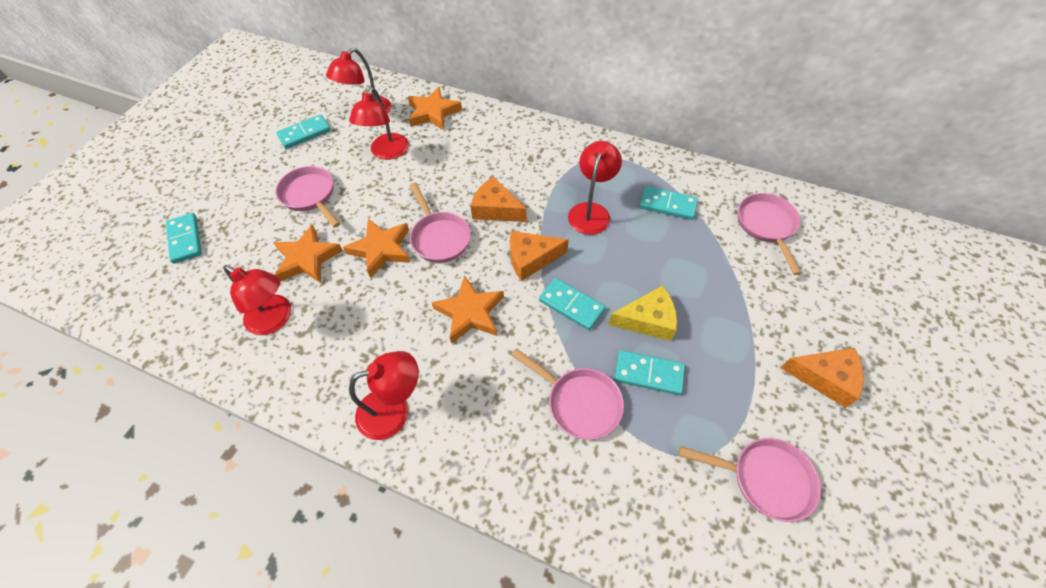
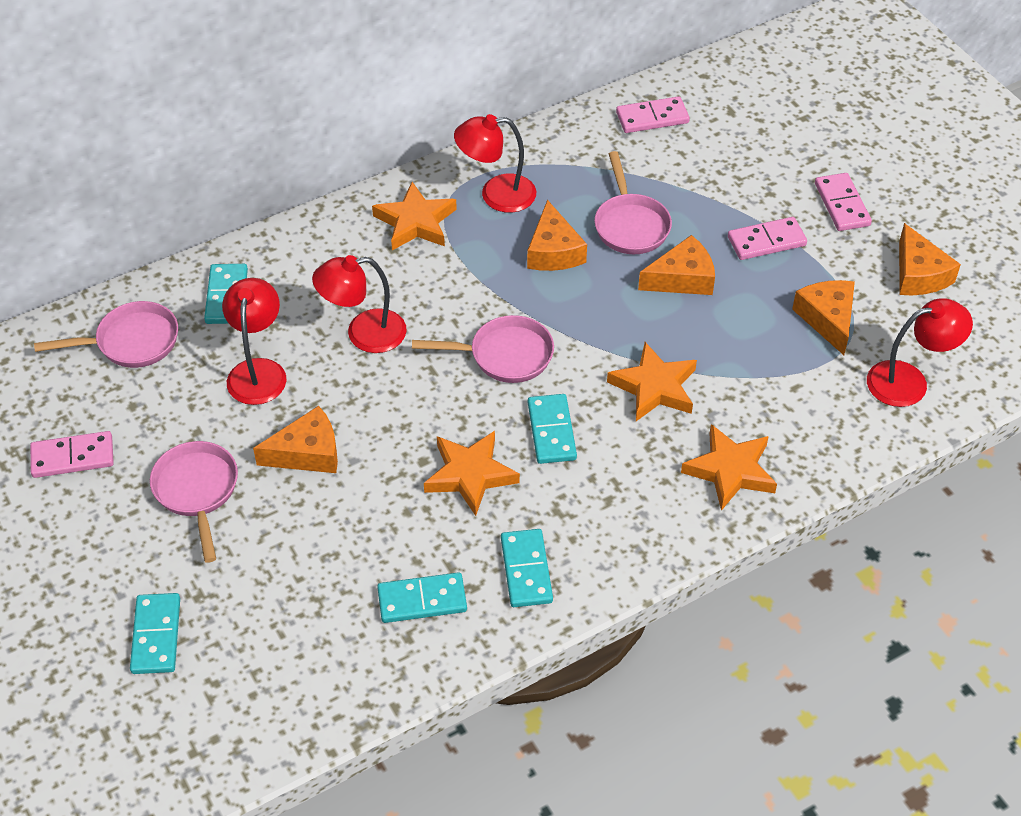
orange cheese: 3 -> 5
pink domino: 0 -> 4
pink pan: 5 -> 4
red lamp: 5 -> 4
yellow cheese: 1 -> 0

